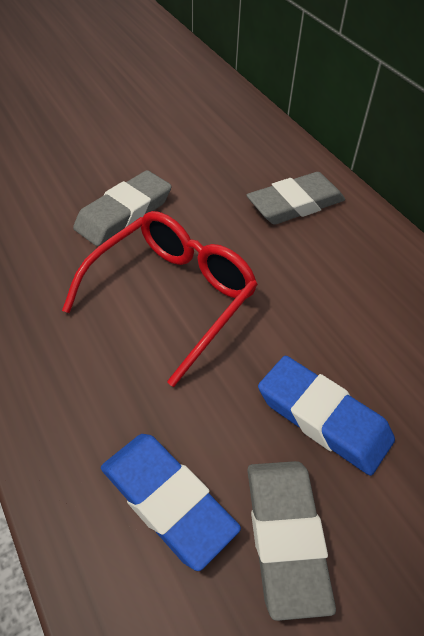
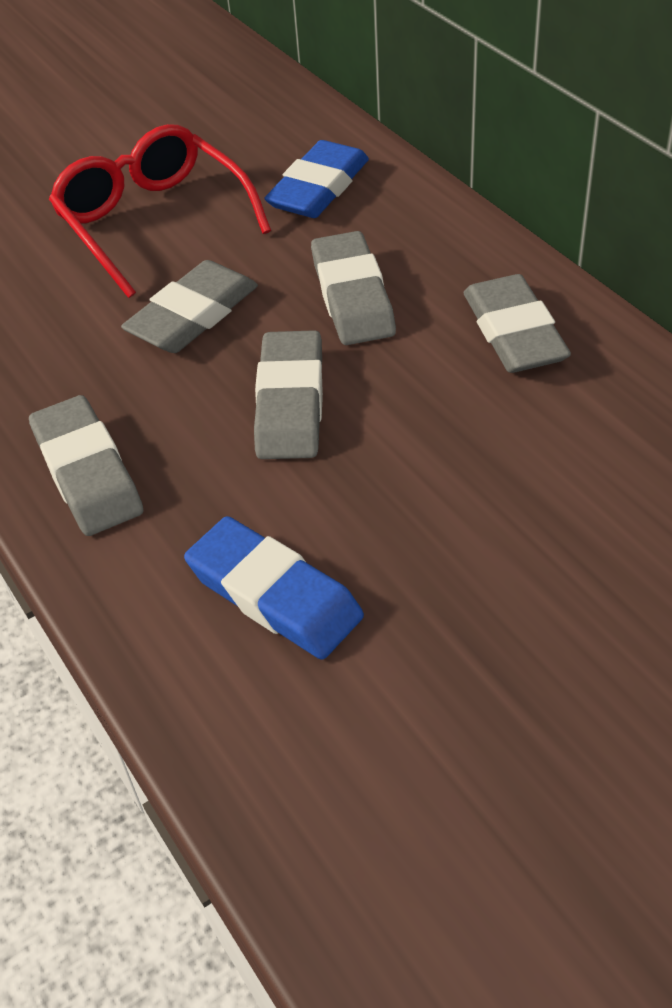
grey eraser: 3 -> 5

